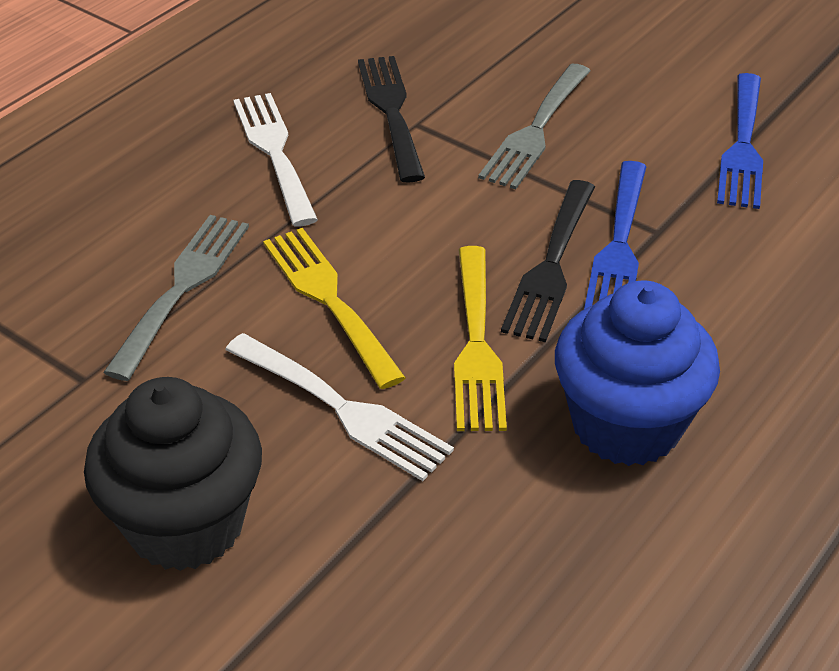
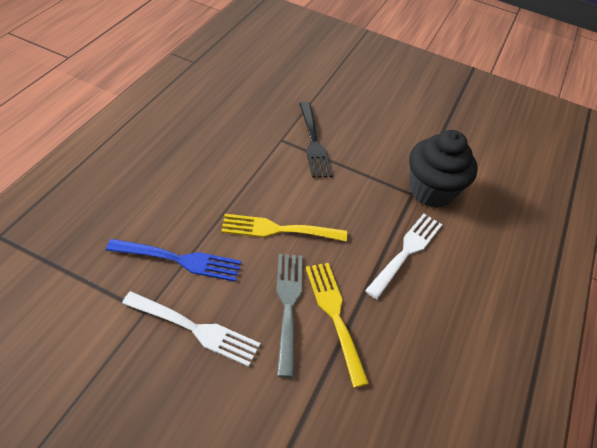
black fork: 2 -> 1
blue cupcake: 1 -> 0
blue fork: 2 -> 1
grey fork: 2 -> 1

